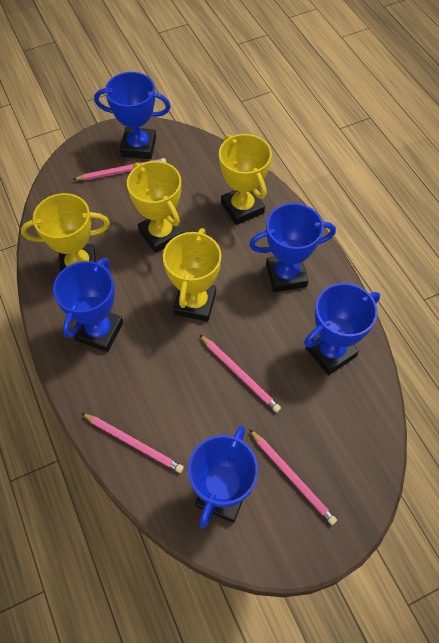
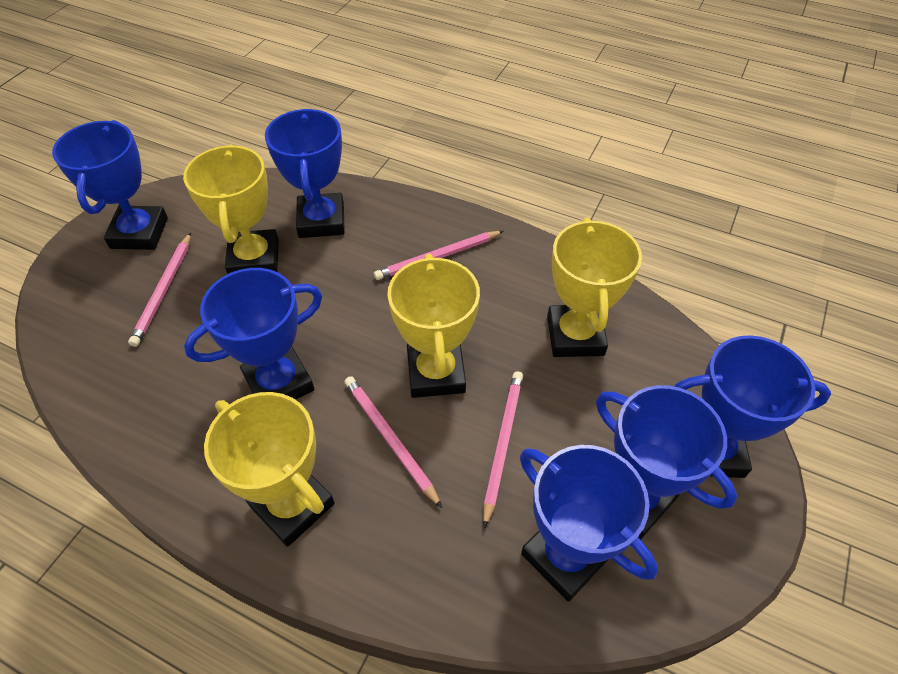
blue trophy: 5 -> 6

